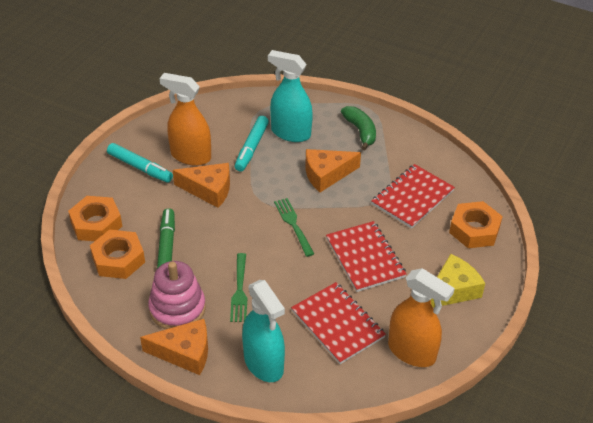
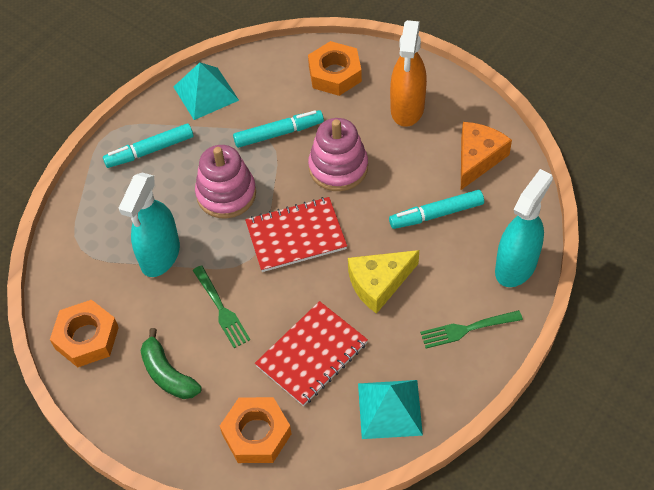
green marker: 1 -> 0
orange cheese: 3 -> 1
orange spray bottle: 2 -> 1
pink stacking toy: 1 -> 2
red notebook: 3 -> 2
turquoise marker: 2 -> 3
turquoise pyramid: 0 -> 2

